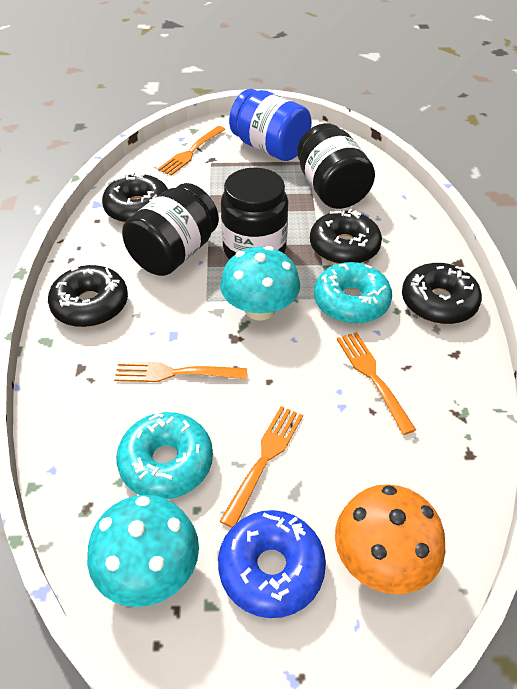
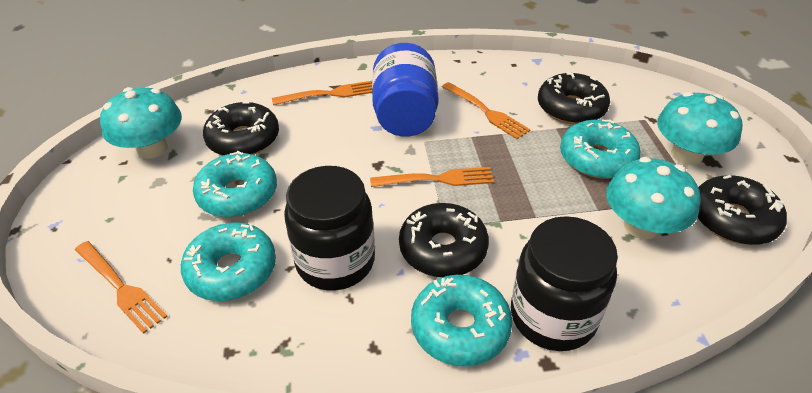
black jar: 3 -> 2
blue donut: 1 -> 0
orange mushroom: 1 -> 0
turquoise donut: 2 -> 4
turquoise mushroom: 2 -> 3

